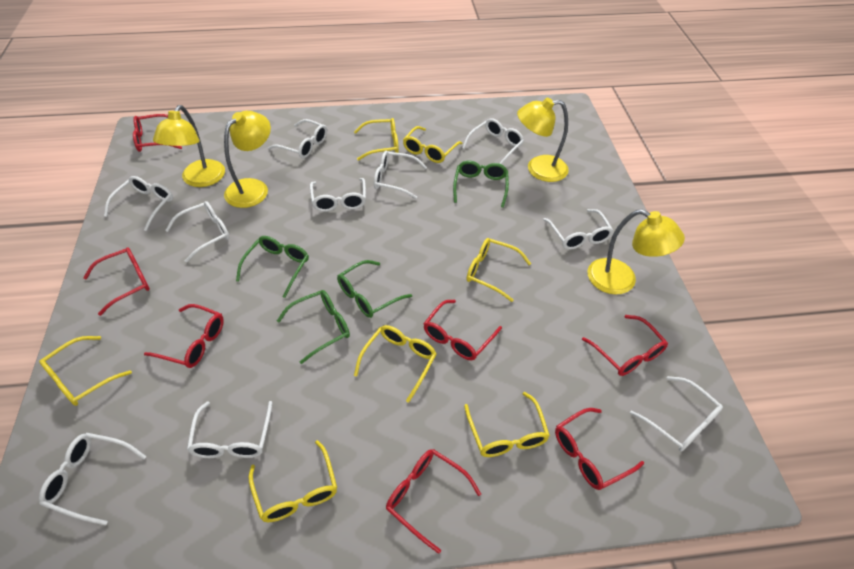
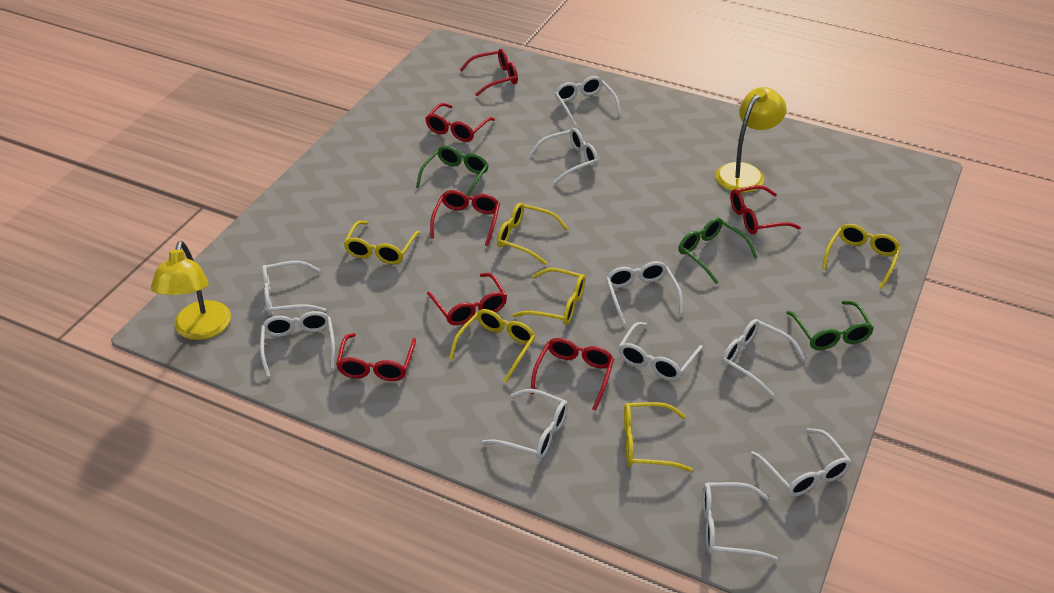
green glasses: 4 -> 3
yellow glasses: 7 -> 6
yellow lamp: 4 -> 2

